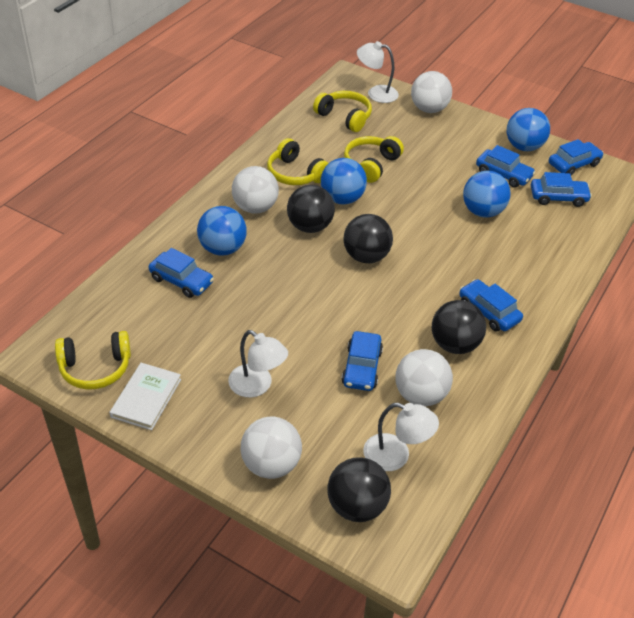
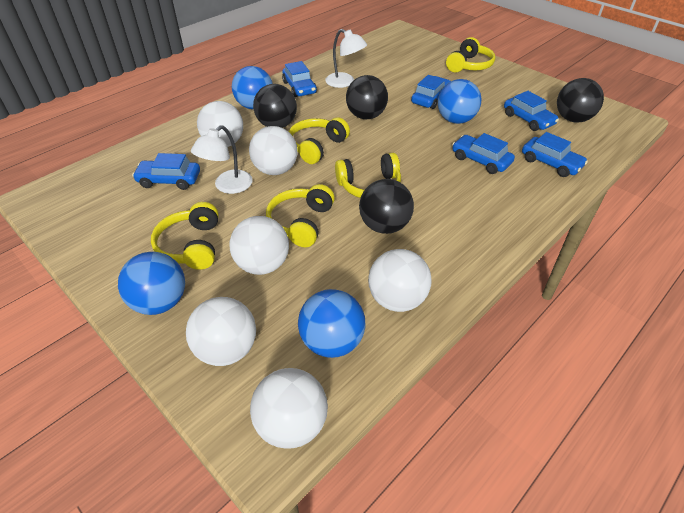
white ball: 4 -> 6
white book: 1 -> 0
white lamp: 3 -> 2
yellow headphones: 4 -> 5

